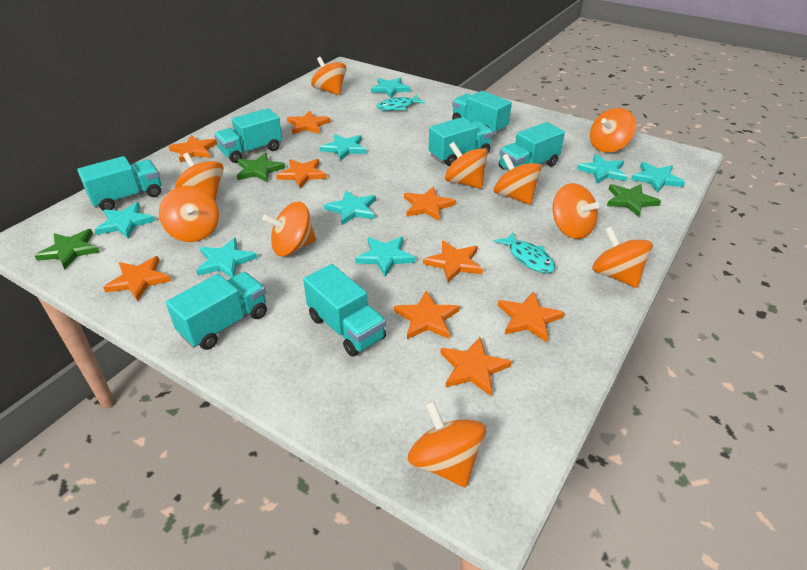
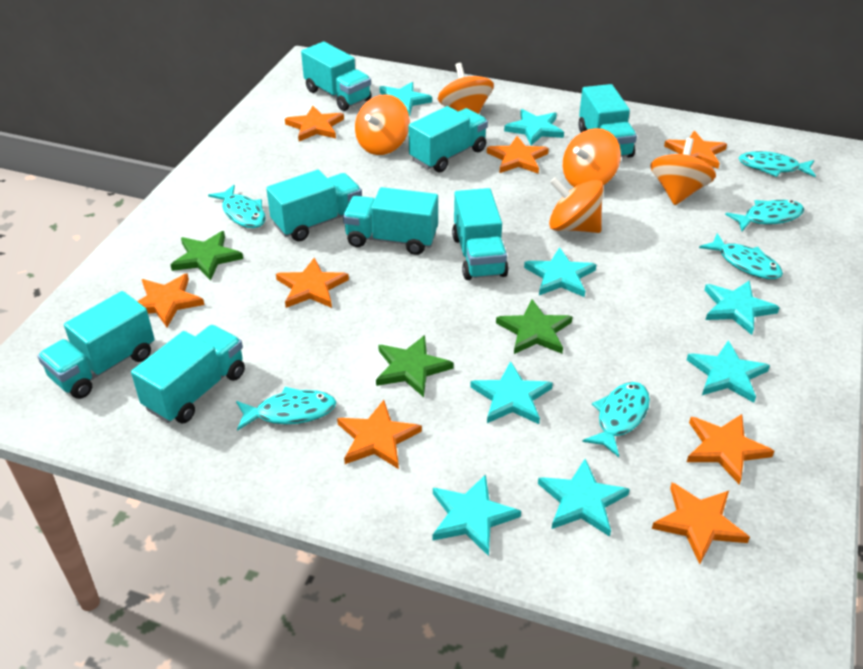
orange spinning top: 10 -> 5
orange star: 9 -> 8
turquoise fish: 2 -> 6
turquoise truck: 7 -> 8

